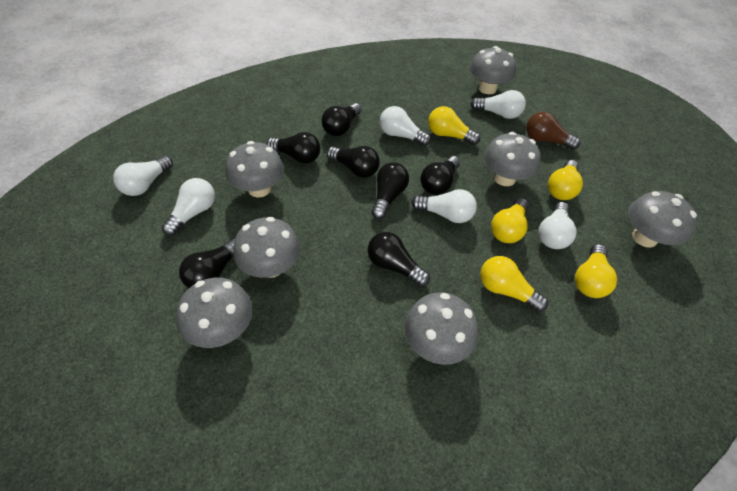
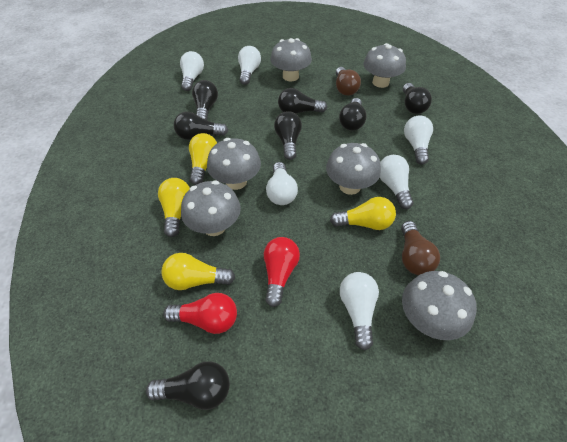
brown light bulb: 1 -> 2
grey mushroom: 7 -> 6
red light bulb: 0 -> 2
yellow light bulb: 5 -> 4

